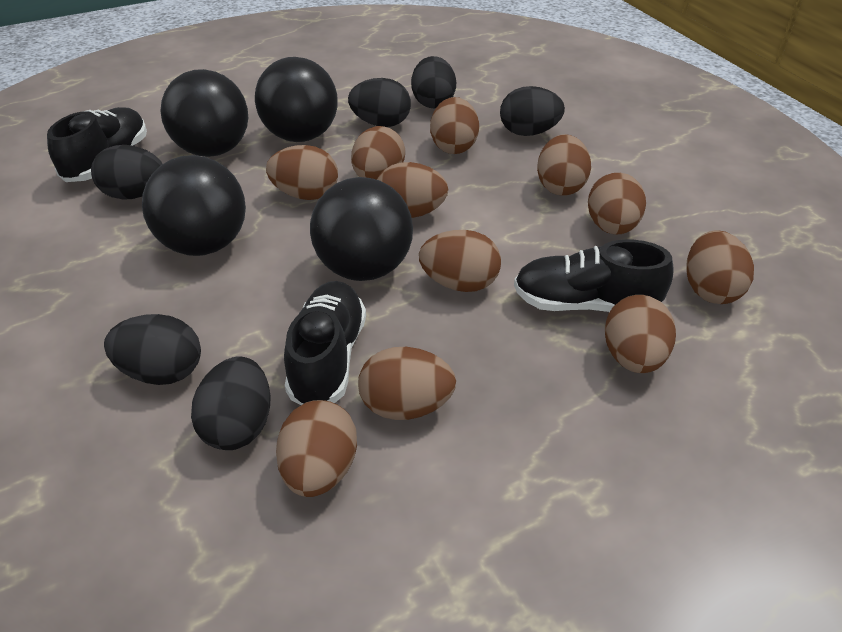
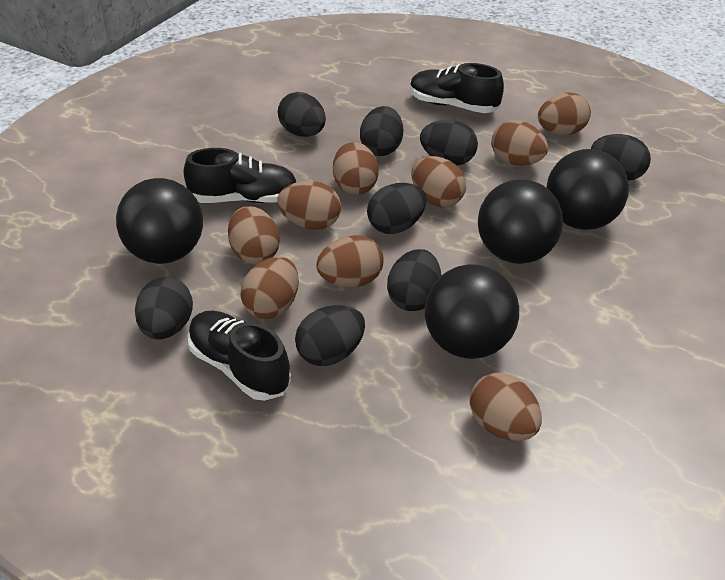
black egg: 6 -> 8
brown egg: 11 -> 9

